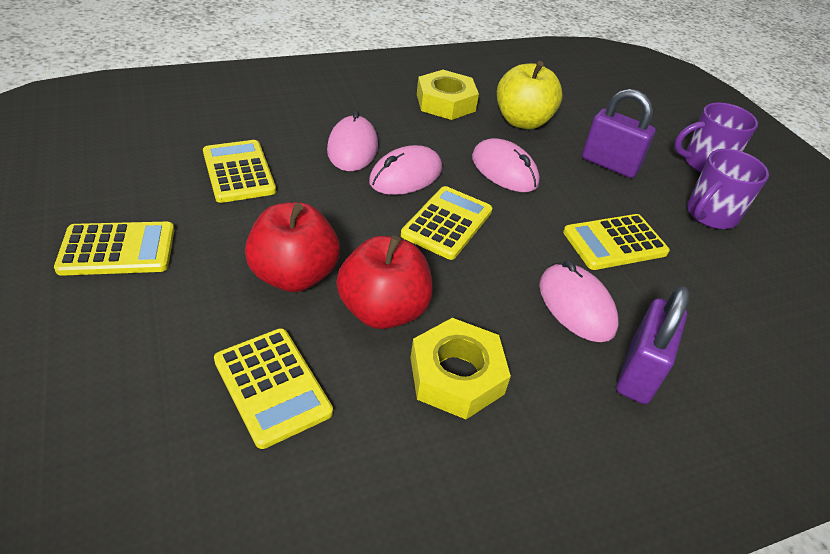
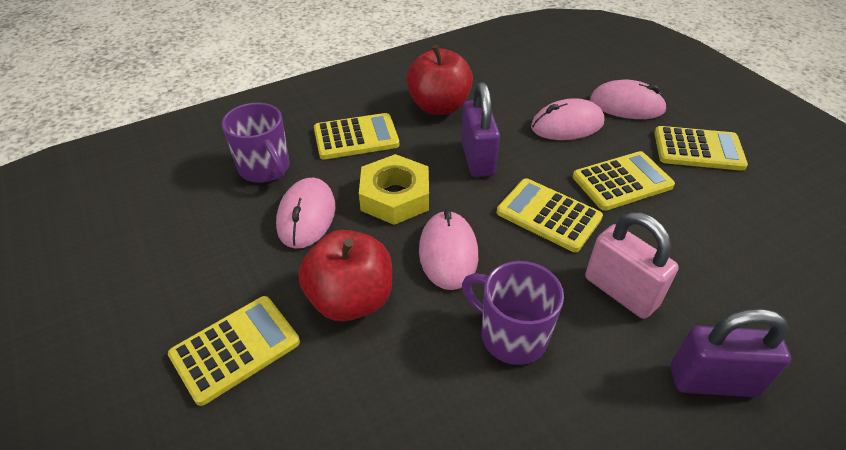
pink padlock: 0 -> 1
yellow apple: 1 -> 0
yellow nut: 2 -> 1

